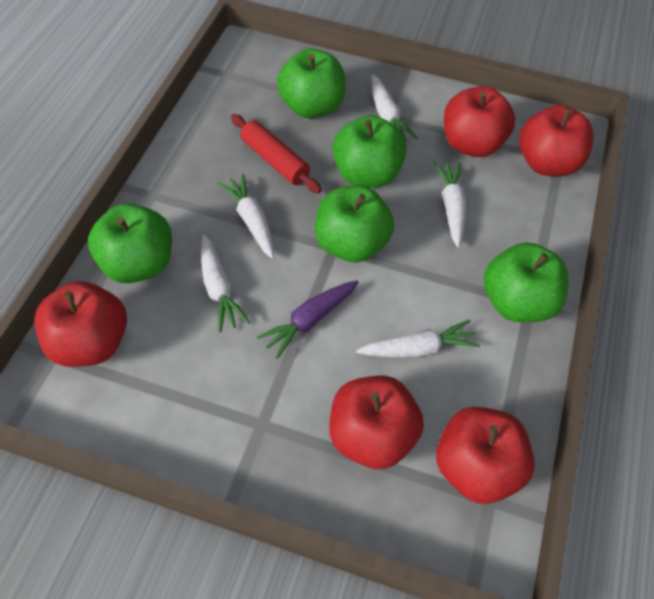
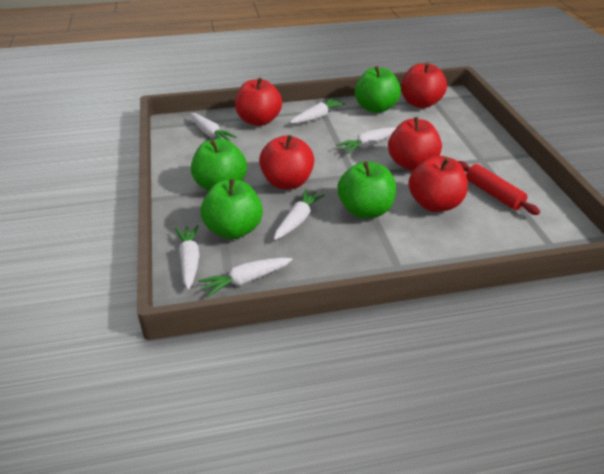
green apple: 5 -> 4
purple carrot: 1 -> 0
white carrot: 5 -> 6

